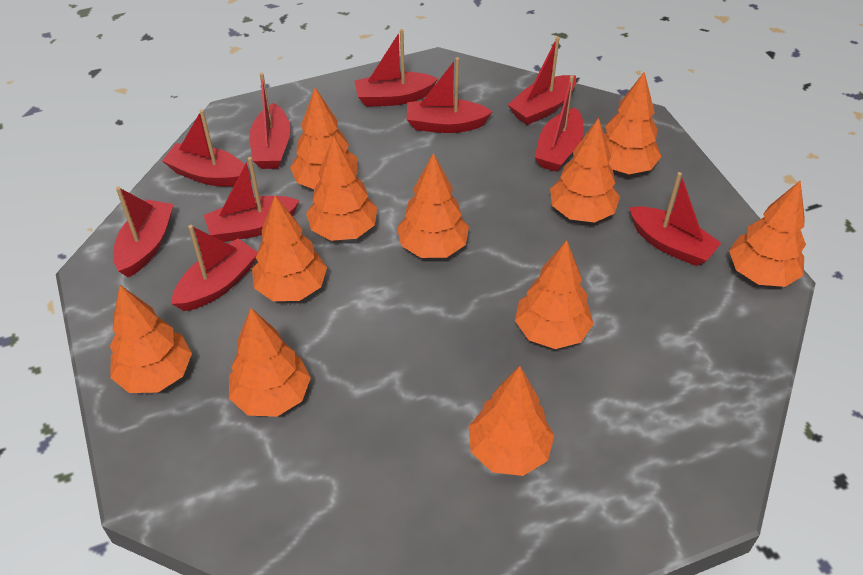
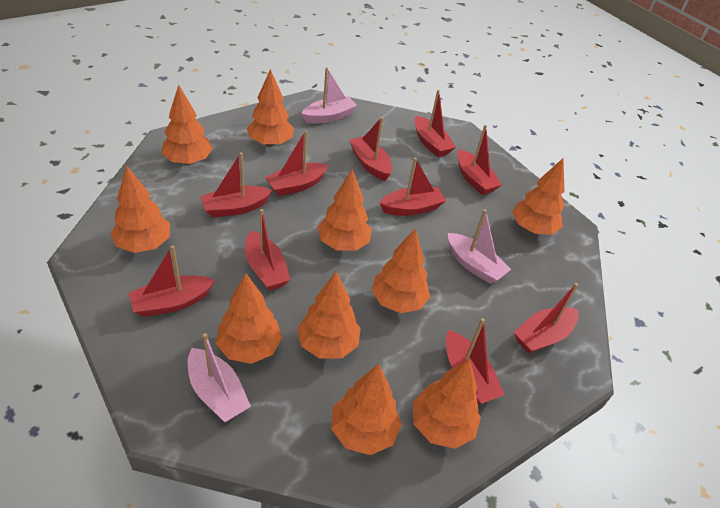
orange tree: 11 -> 10
pink boat: 0 -> 3

